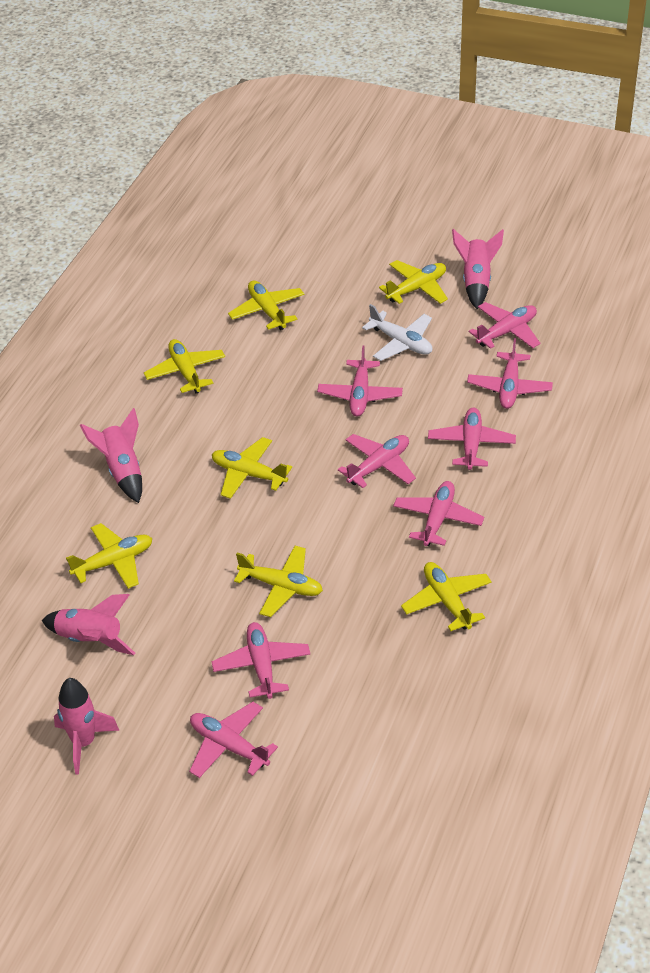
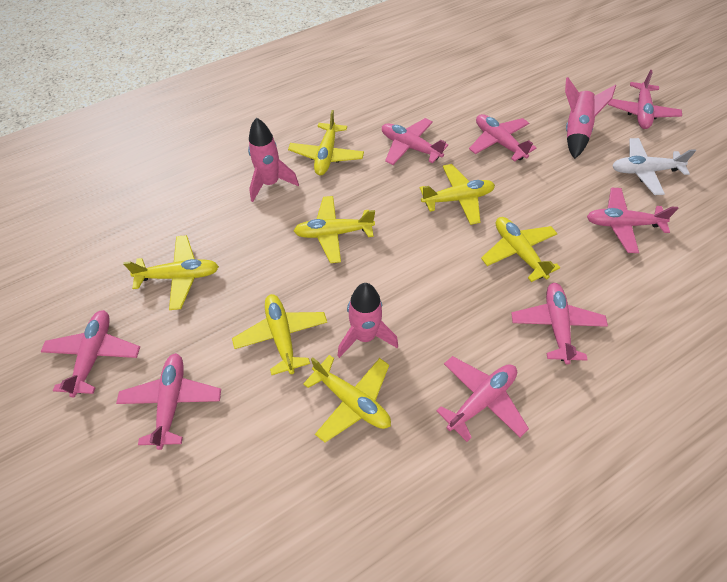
pink rocket: 4 -> 3

